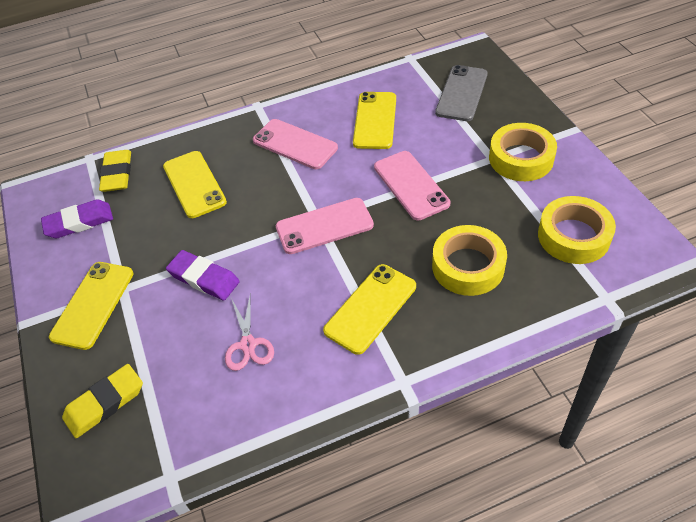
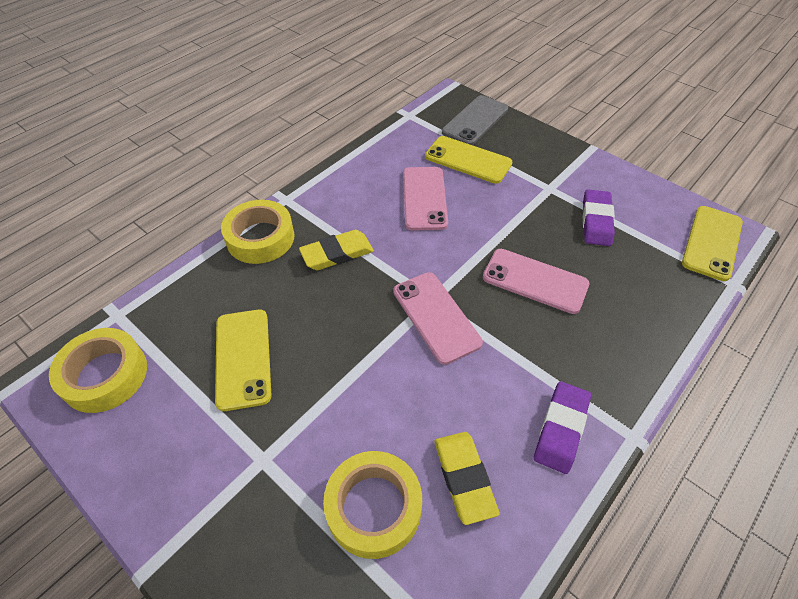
pink scissors: 1 -> 0
yellow phone: 4 -> 3

